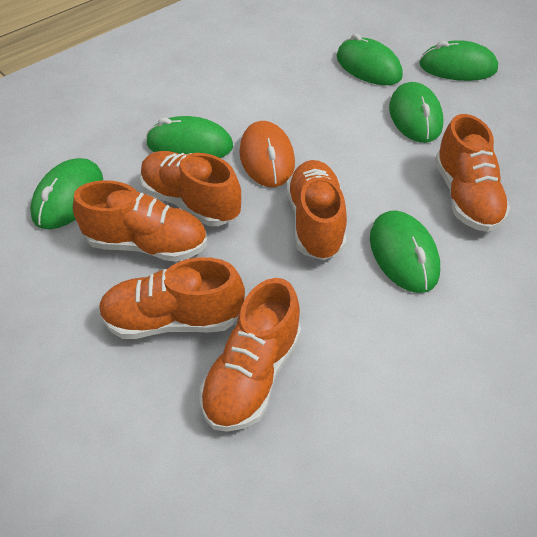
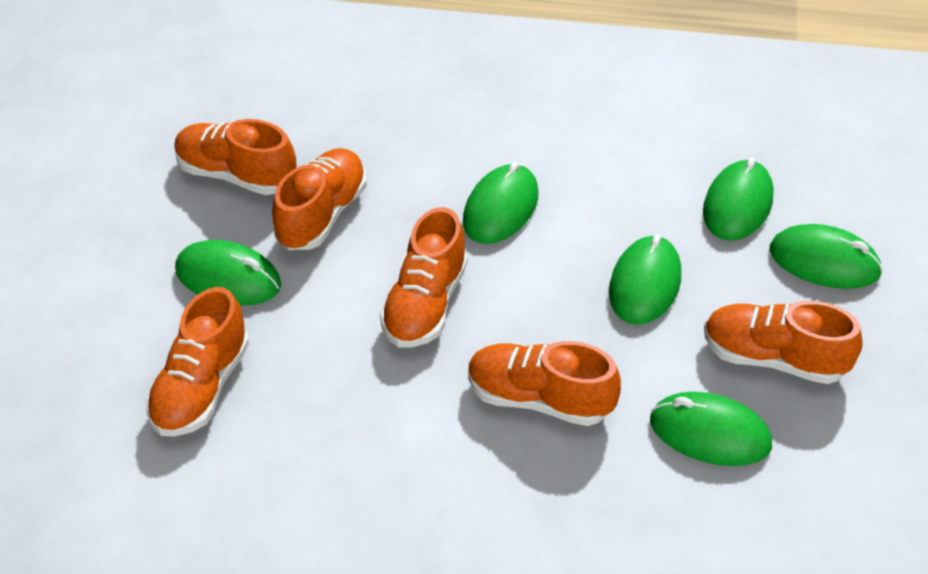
orange mouse: 1 -> 0

